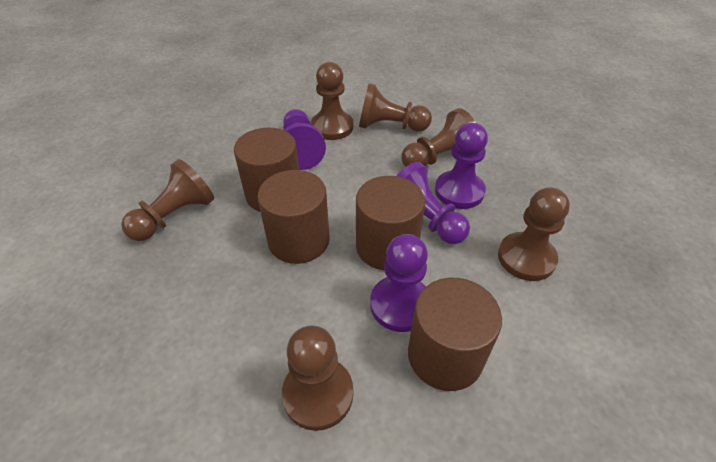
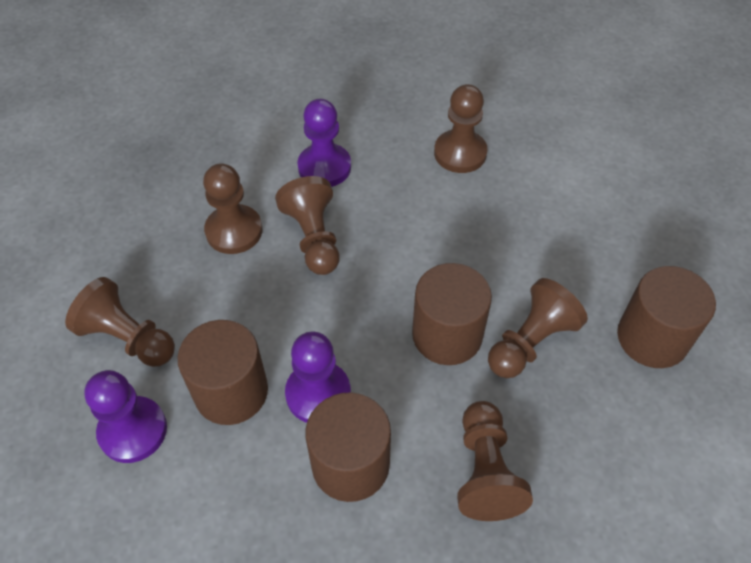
purple pawn: 4 -> 3

